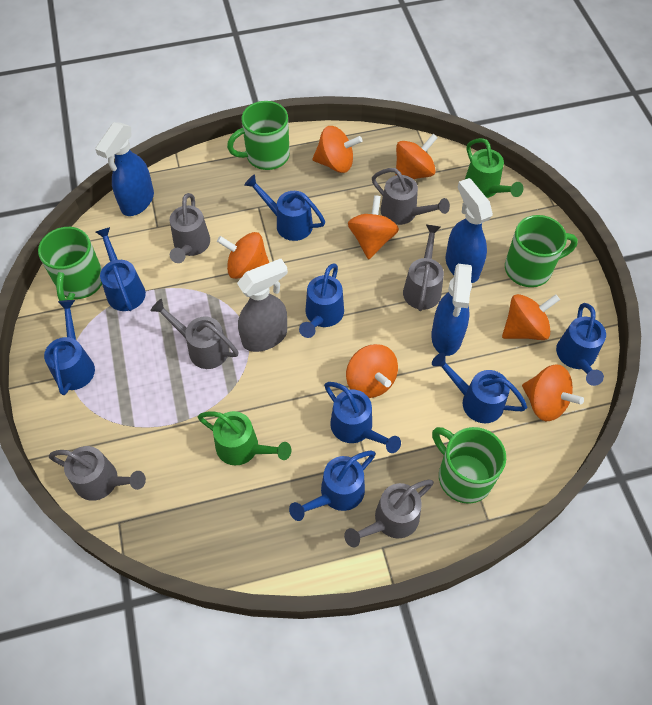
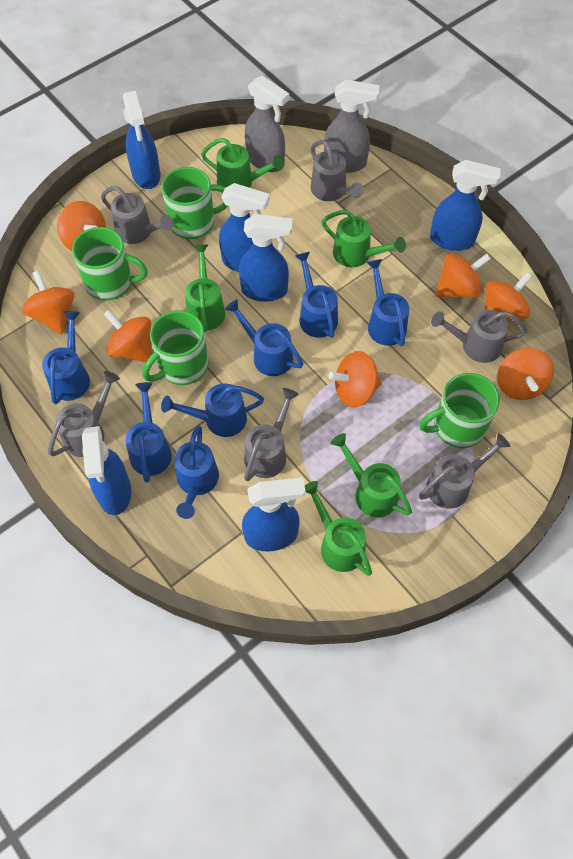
blue spray bottle: 3 -> 6
blue watering can: 8 -> 7
green watering can: 2 -> 5
grey spray bottle: 1 -> 2

